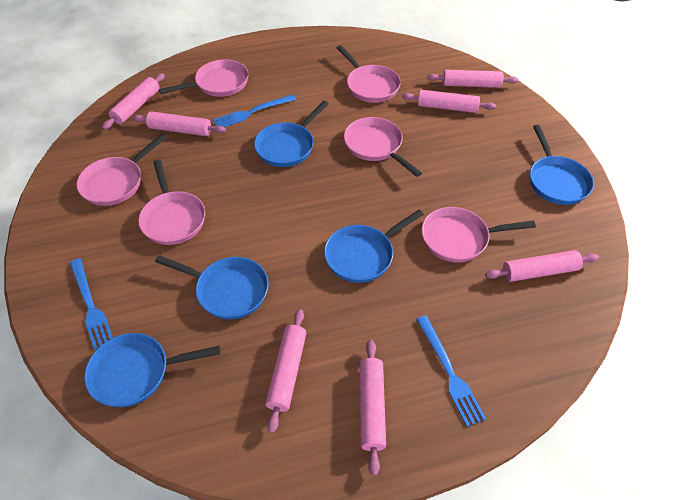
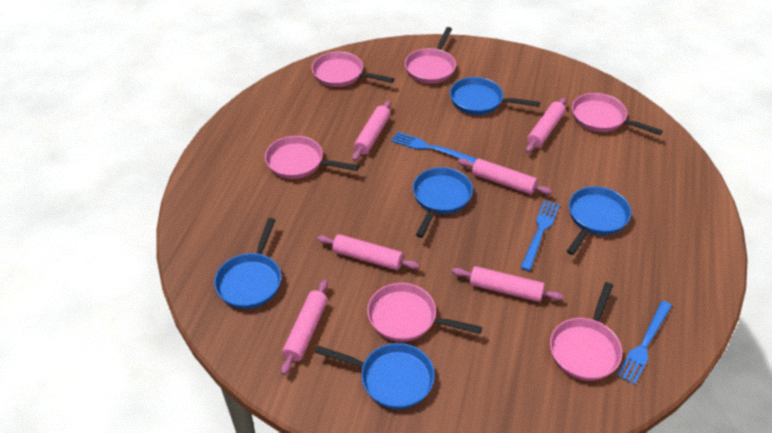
pink rolling pin: 7 -> 6

